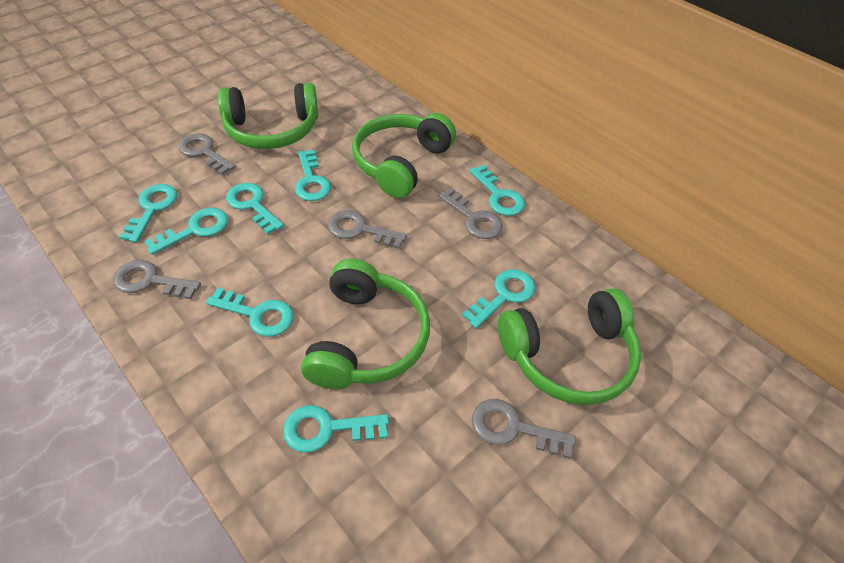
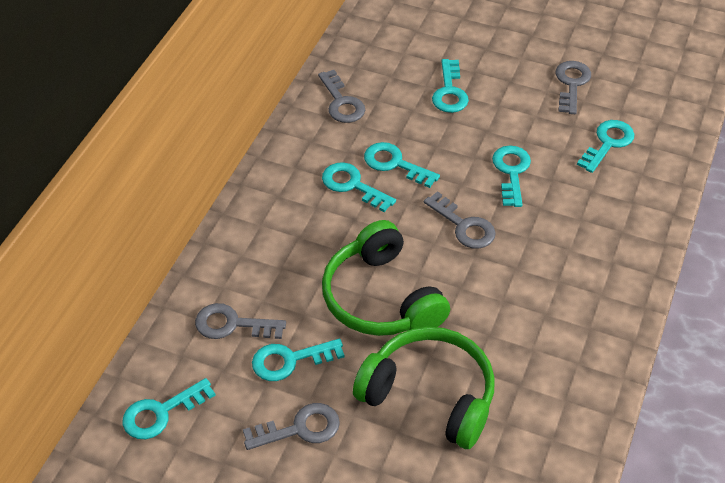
green headphones: 4 -> 2
turquoise key: 8 -> 7

